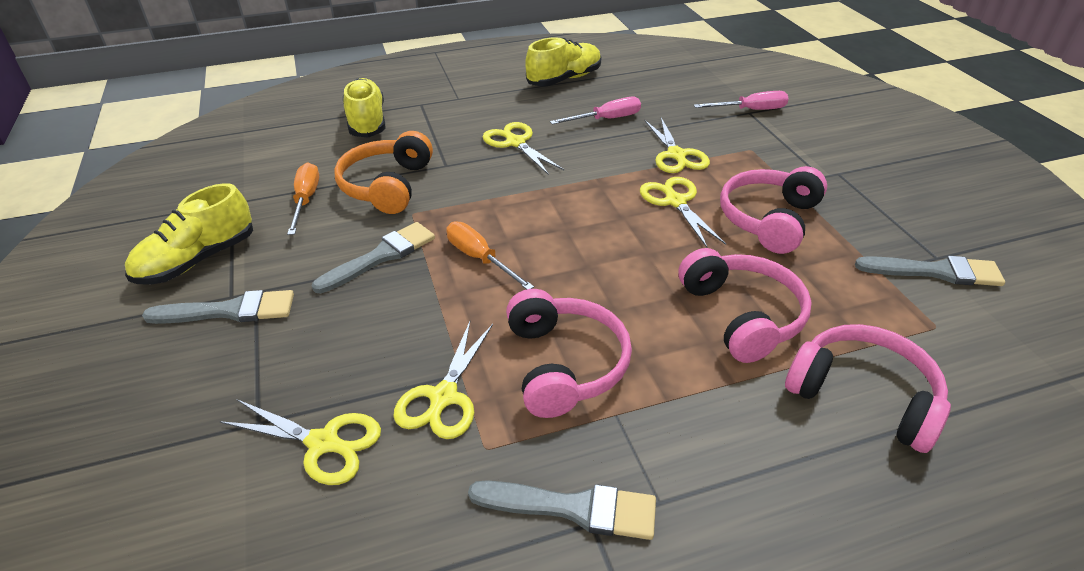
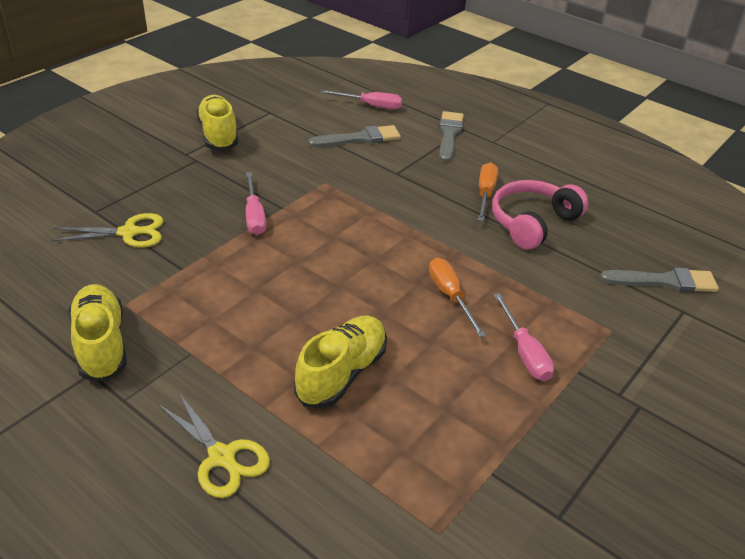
grey brush: 4 -> 3
orange headphones: 1 -> 0
pink headphones: 4 -> 1
pink screwdriver: 2 -> 3
yellow scissors: 5 -> 2

